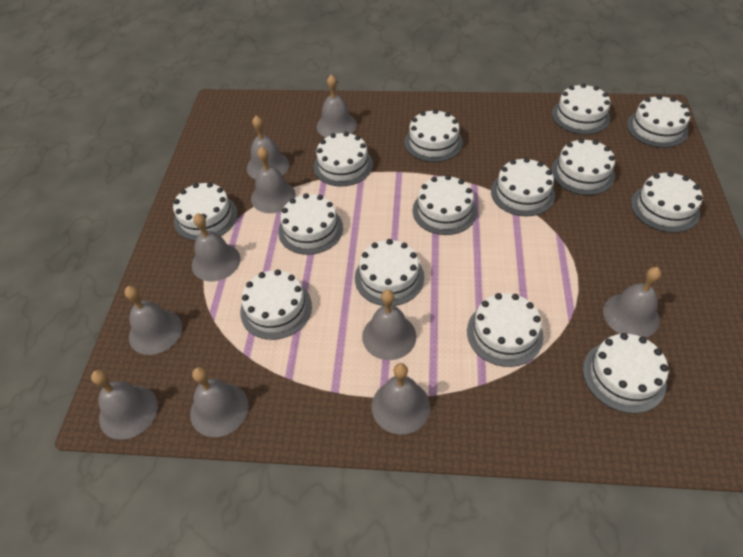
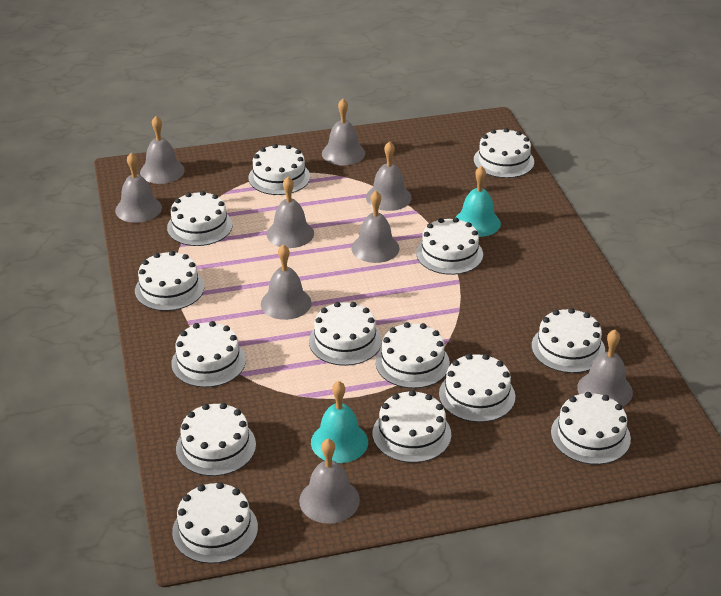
grey bell: 10 -> 9
turquoise bell: 0 -> 2

